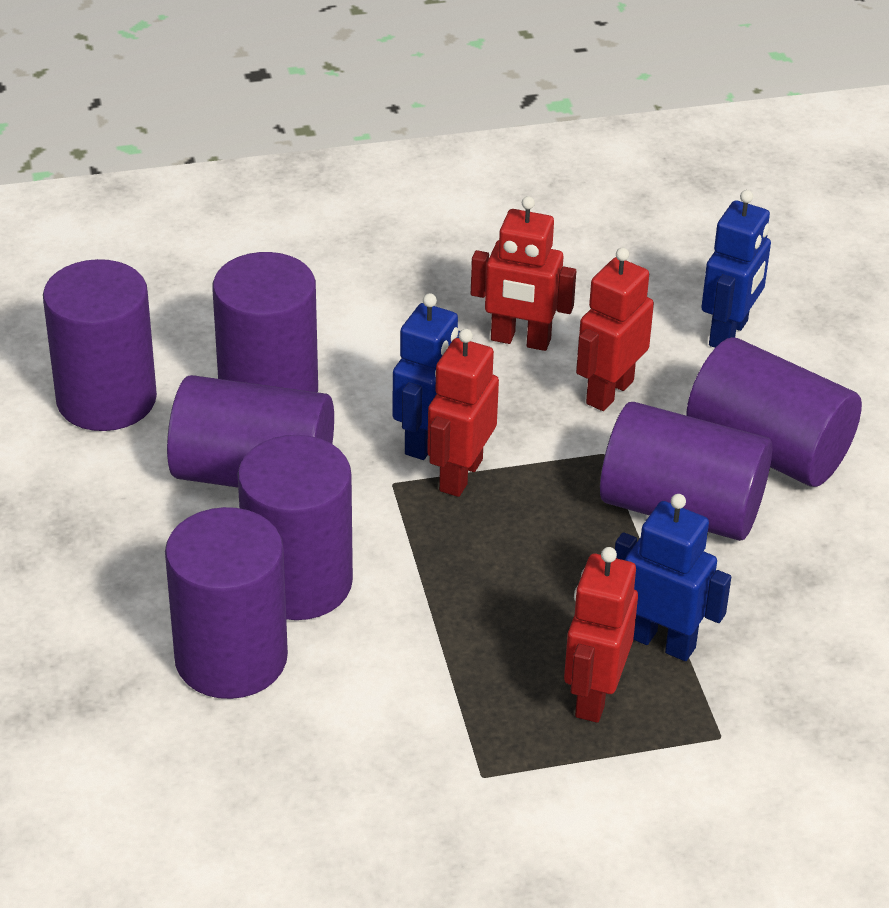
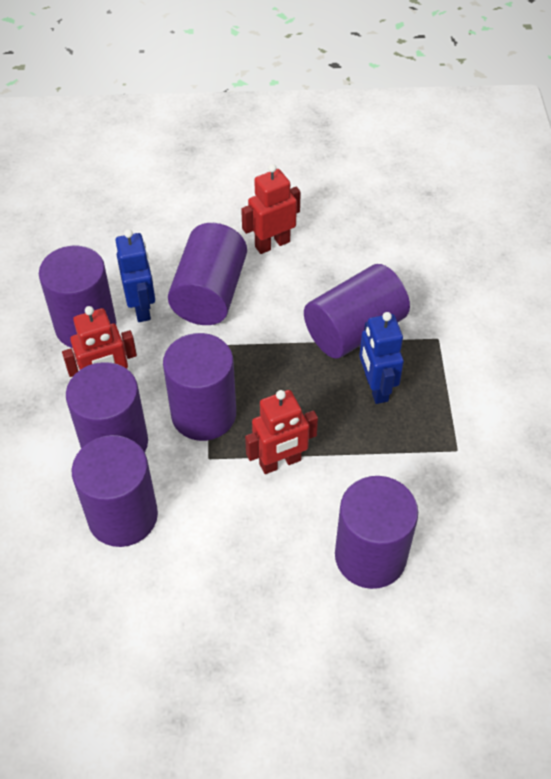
blue robot: 3 -> 2
red robot: 4 -> 3

